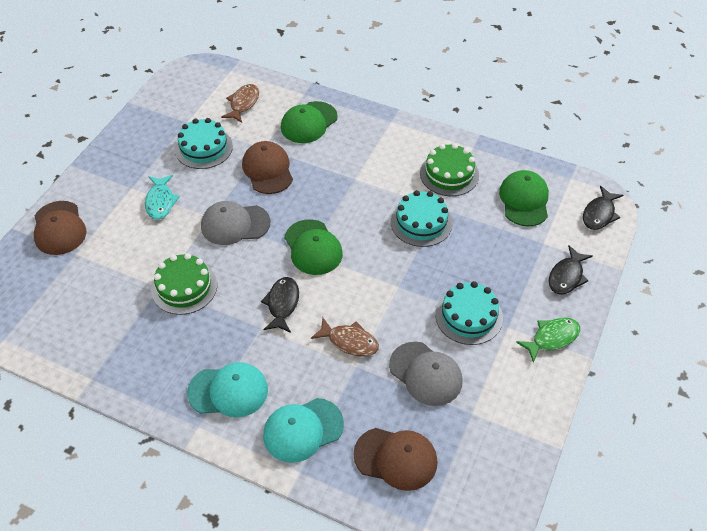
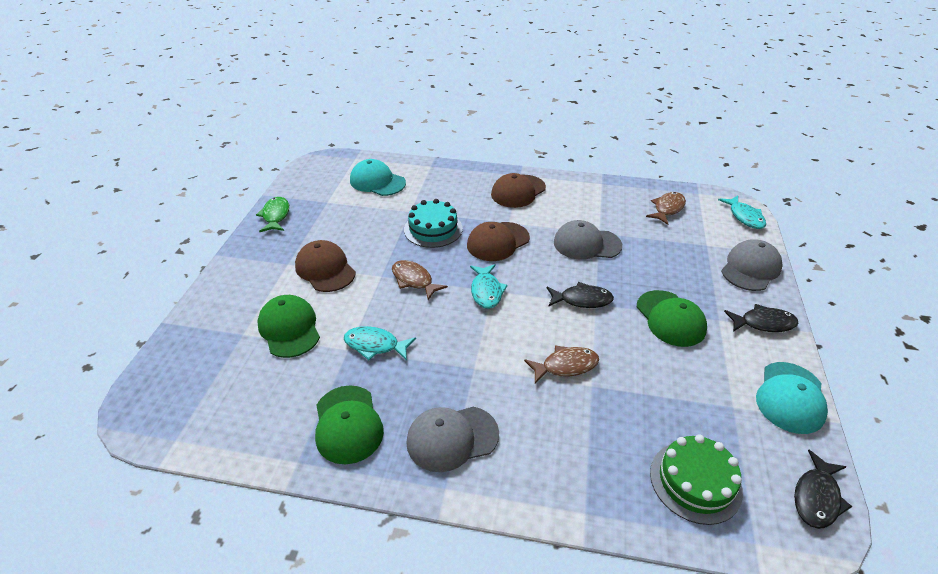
brown fish: 2 -> 3
green cake: 2 -> 1
grey cap: 2 -> 3
turquoise cake: 3 -> 1
turquoise fish: 1 -> 3

